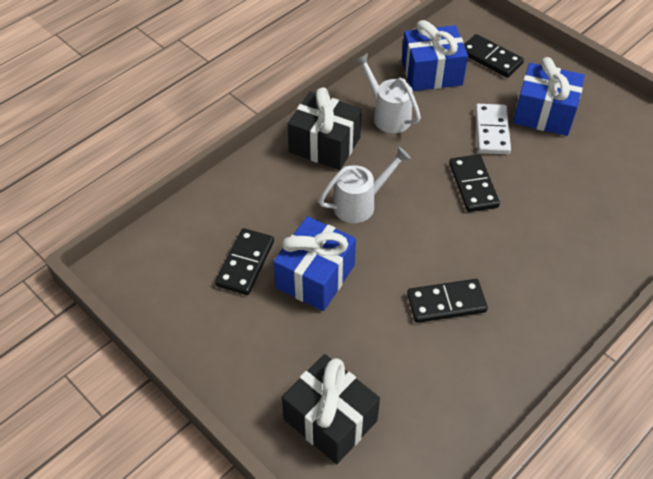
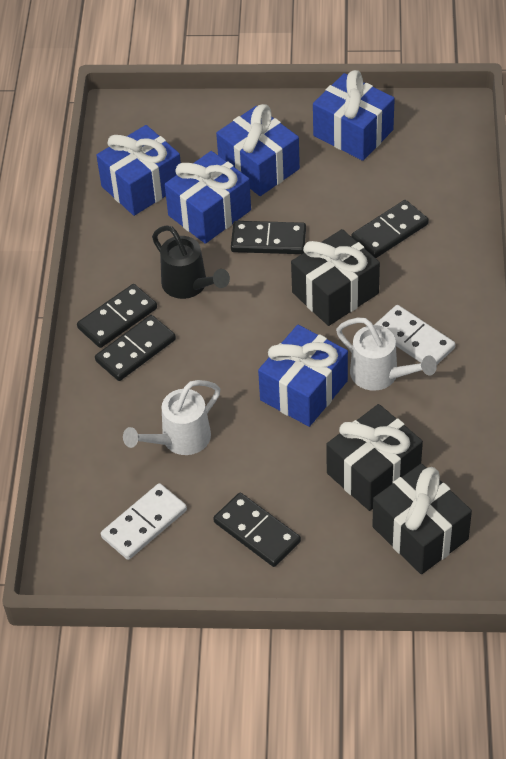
black domino: 4 -> 5
black gift: 2 -> 3
black watering can: 0 -> 1
blue gift: 3 -> 5
white domino: 1 -> 2

